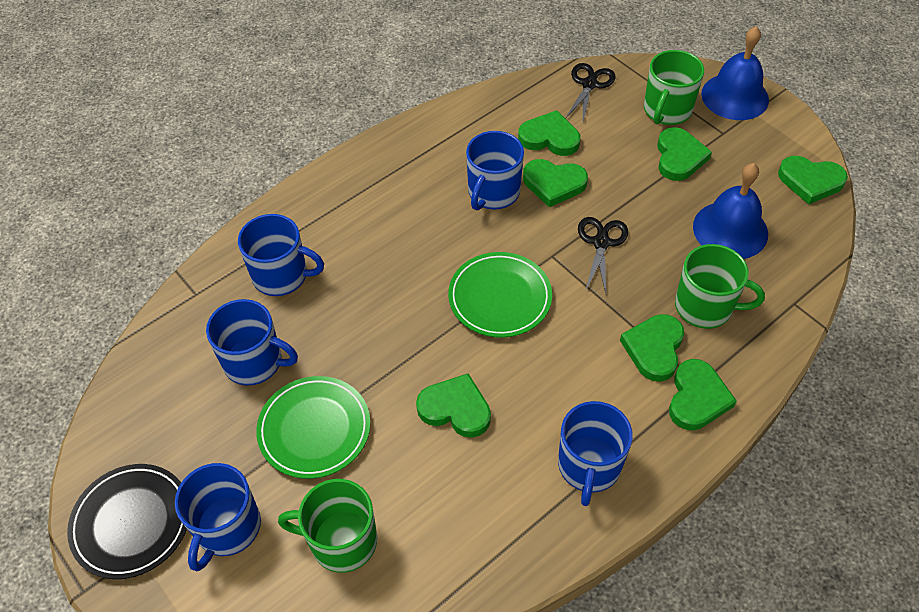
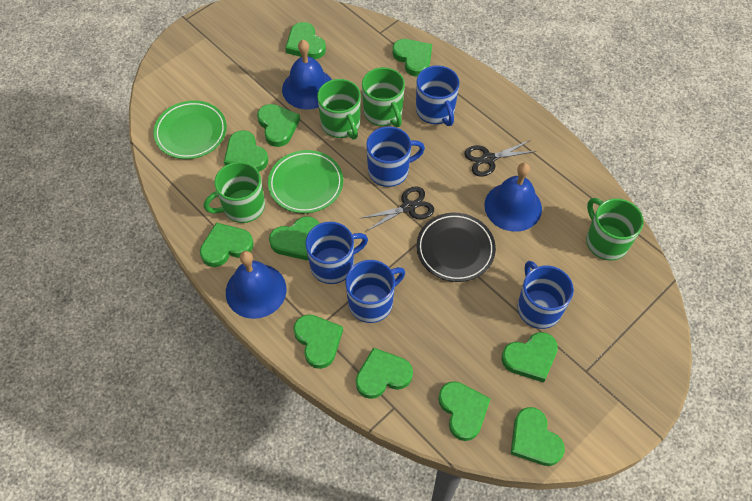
blue bell: 2 -> 3
green heart: 7 -> 11
green mug: 3 -> 4

